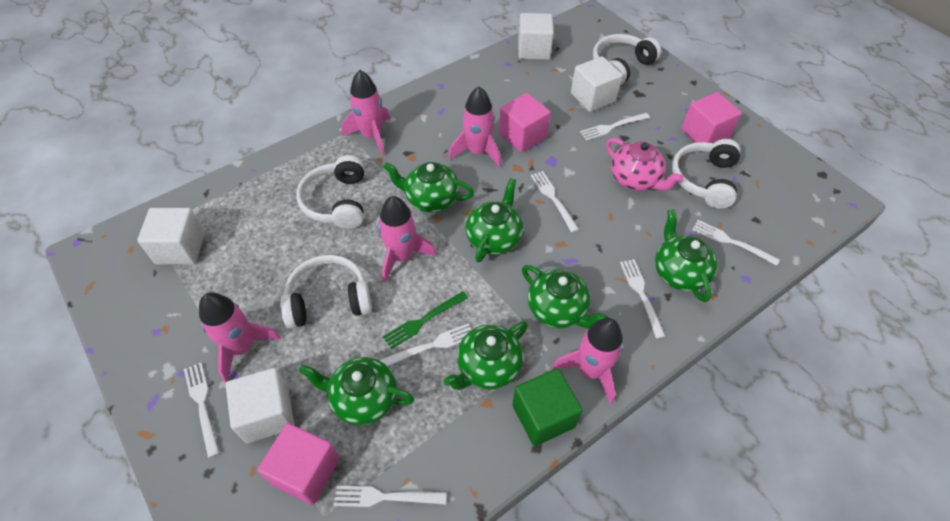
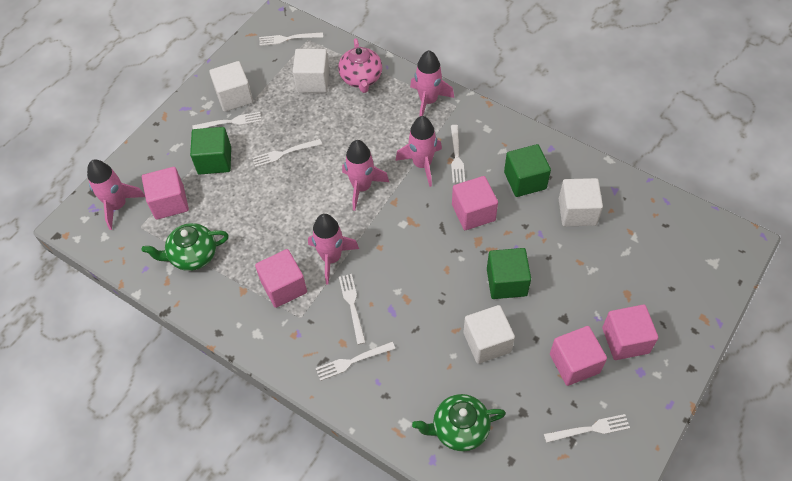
green cube: 1 -> 3
green fork: 1 -> 0
green teapot: 6 -> 2
pink cube: 3 -> 5
white headphones: 4 -> 0

